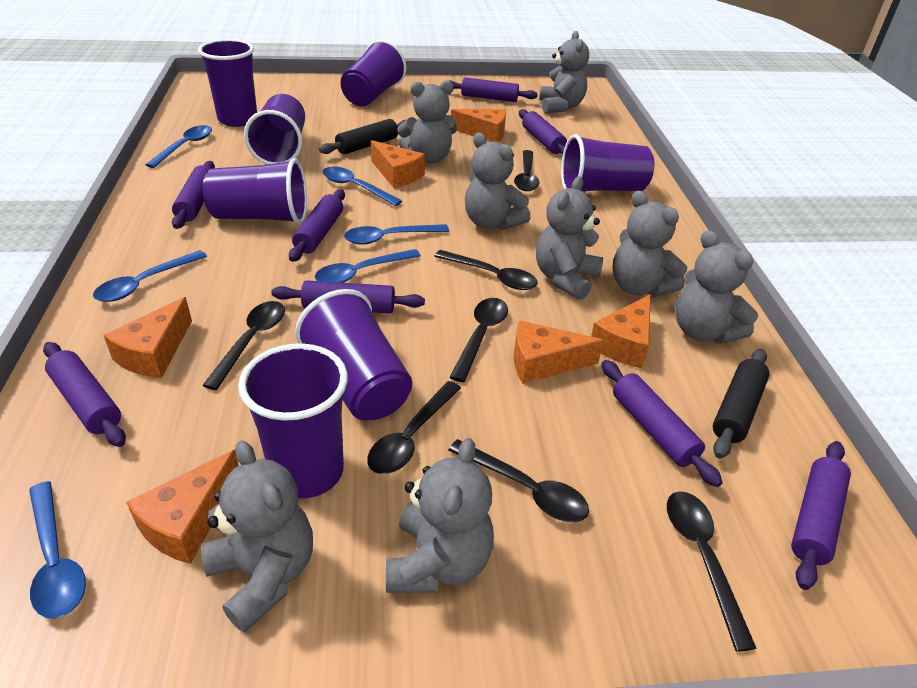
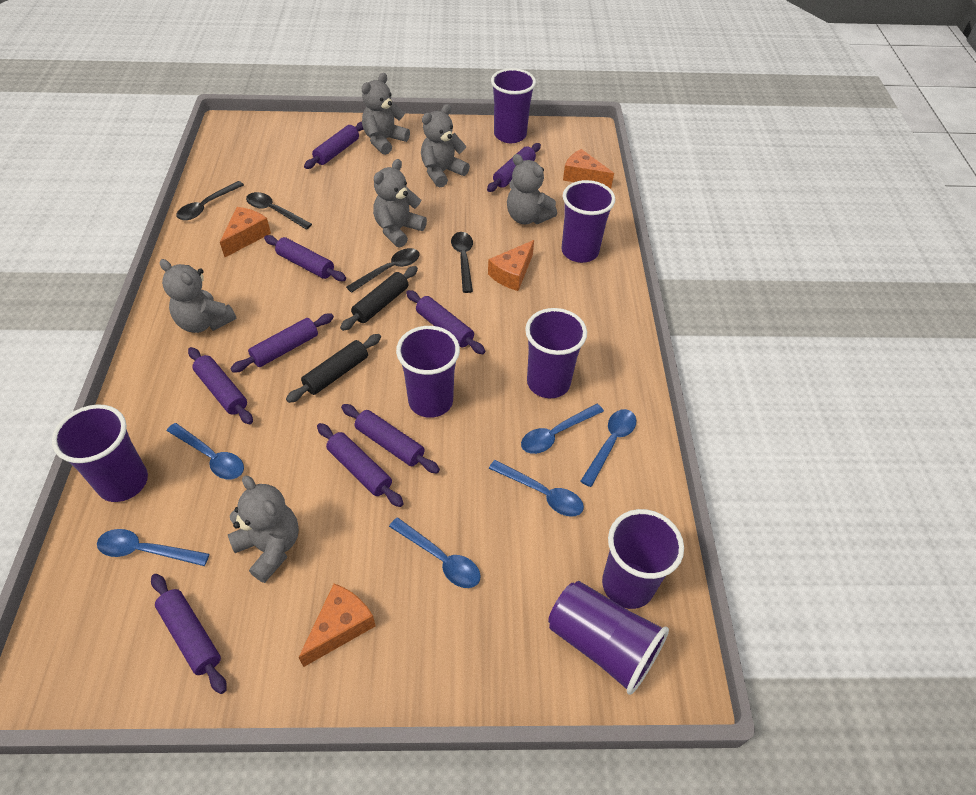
black spoon: 7 -> 4
grey teddy bear: 8 -> 6
orange cheese: 6 -> 4
purple rolling pin: 8 -> 9

